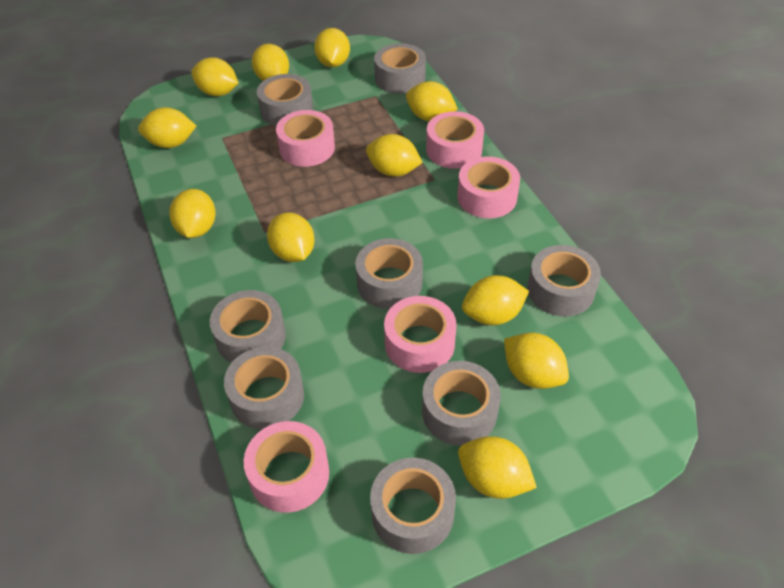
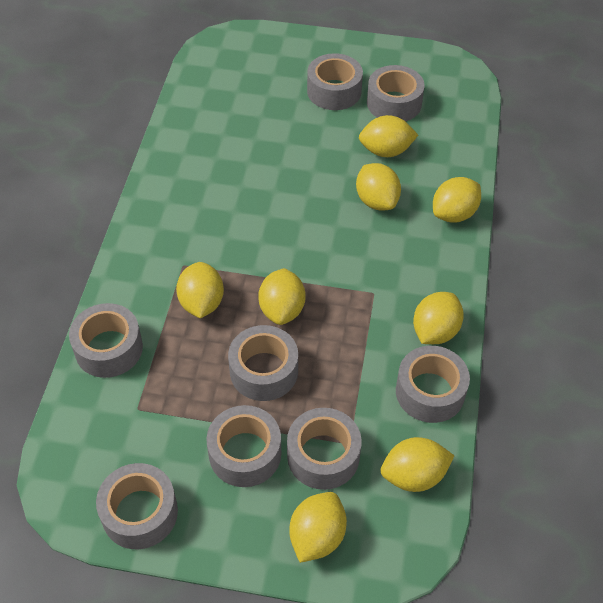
pink tape: 5 -> 0
yellow lemon: 11 -> 8

